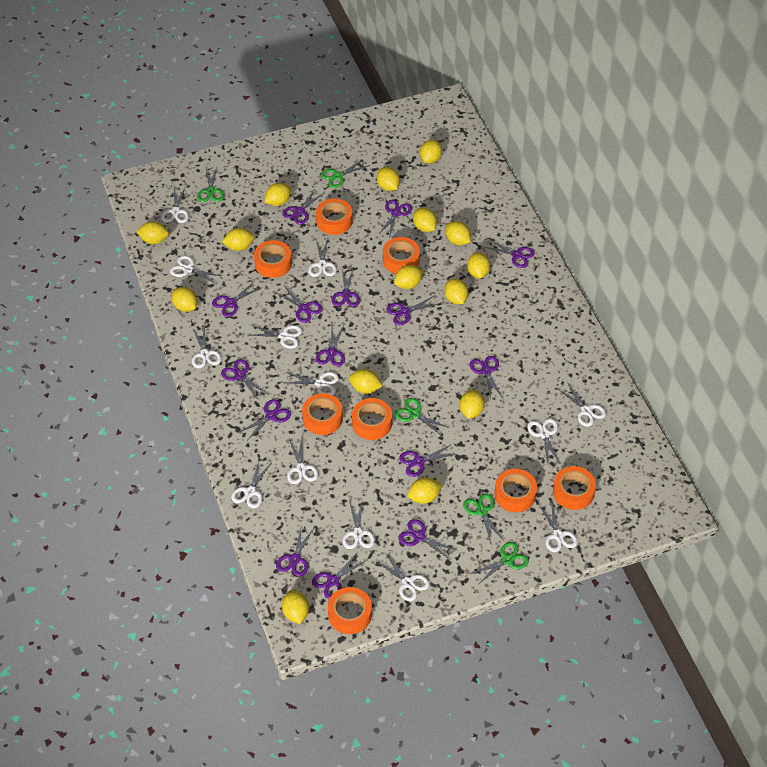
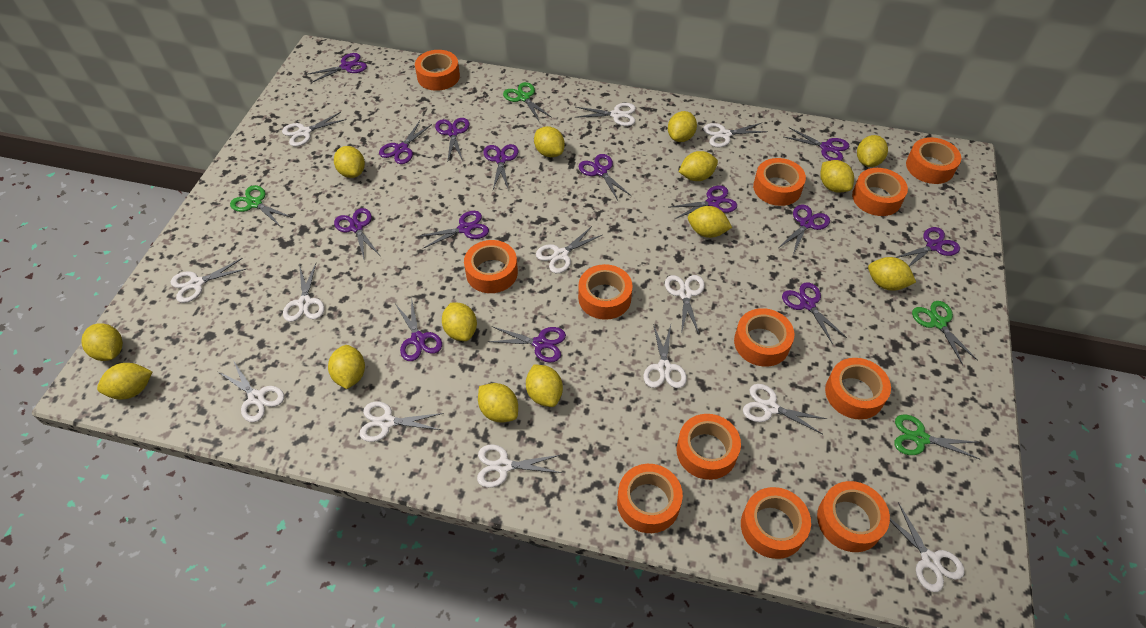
green scissors: 5 -> 4
orange tape: 8 -> 12
purple scissors: 15 -> 14
yellow lemon: 15 -> 14

